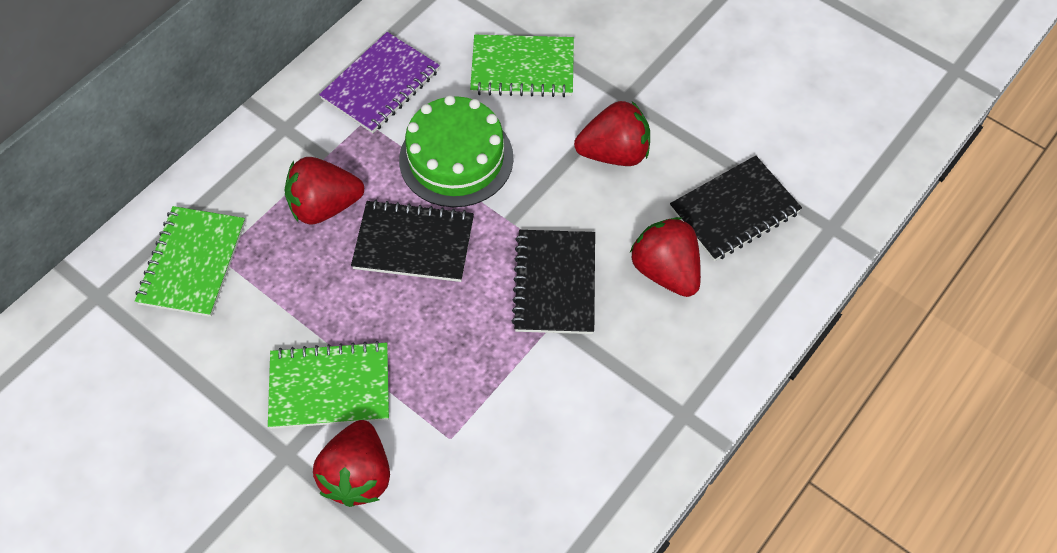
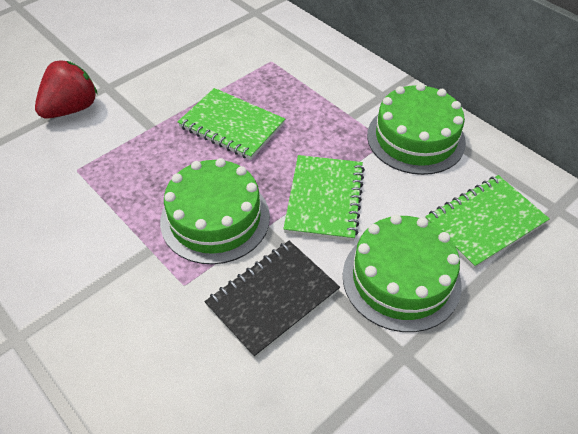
black notebook: 3 -> 1
green cake: 1 -> 3
purple notebook: 1 -> 0
red strawberry: 4 -> 1

